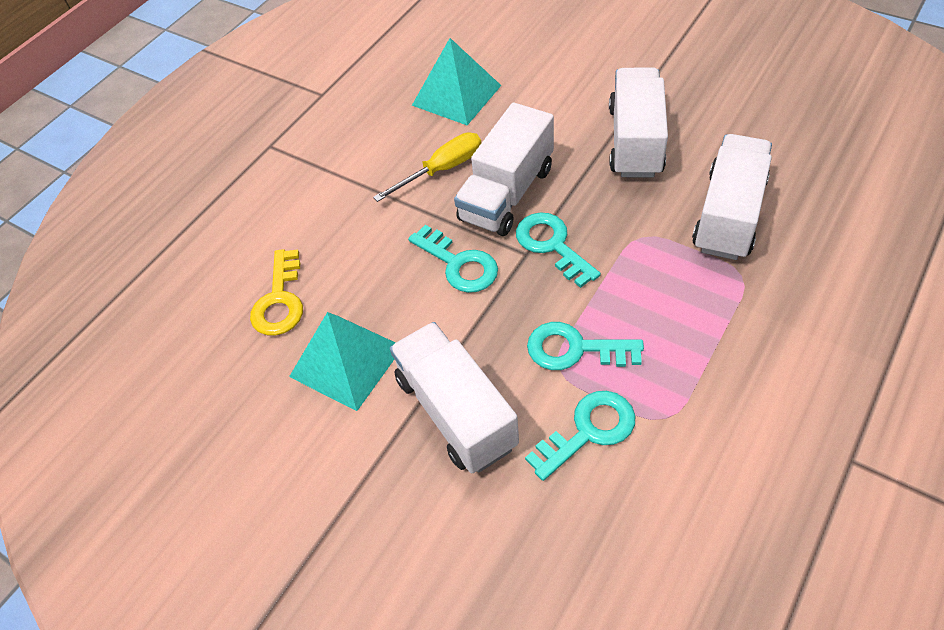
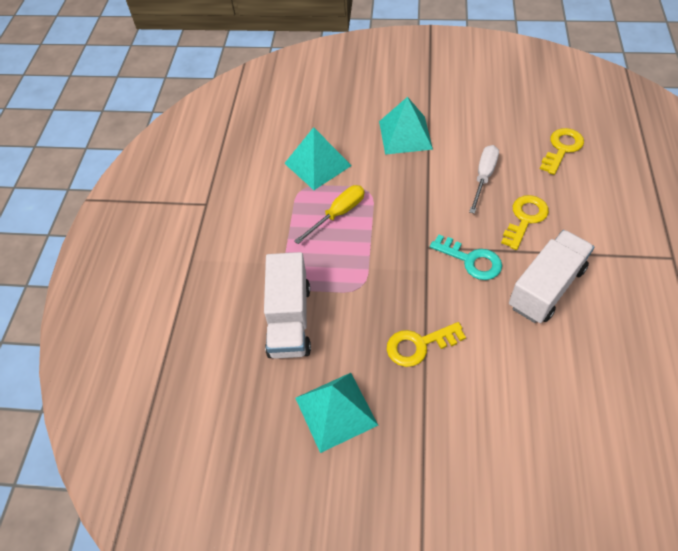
turquoise key: 4 -> 1
turquoise pyramid: 2 -> 3
white screwdriver: 0 -> 1
white truck: 4 -> 2
yellow key: 1 -> 3

